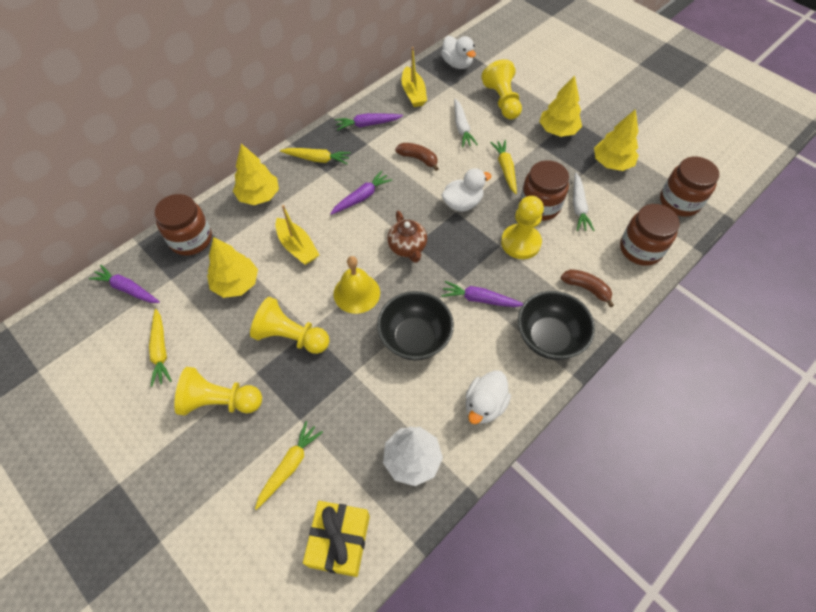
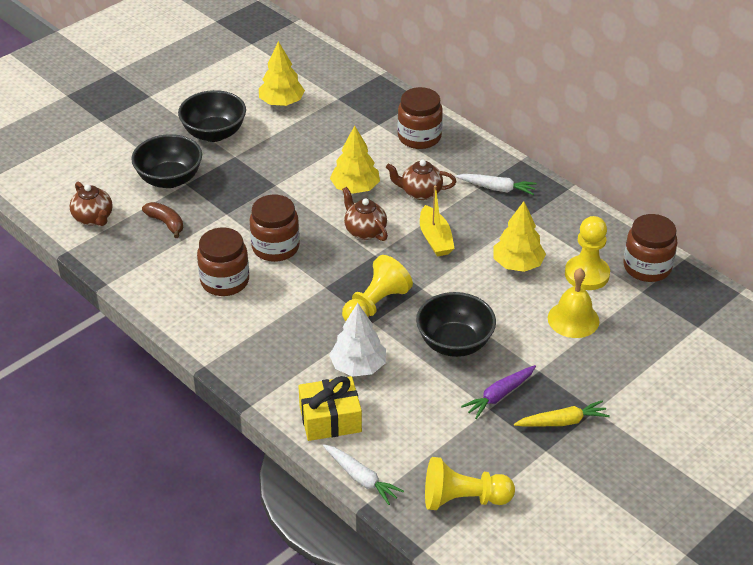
black bowl: 2 -> 3
brown banana: 2 -> 1
brown teapot: 1 -> 3
purple carrot: 4 -> 1
white duck: 3 -> 0
yellow boat: 2 -> 1
yellow carrot: 4 -> 1
yellow pawn: 4 -> 3
yellow tree: 4 -> 3

